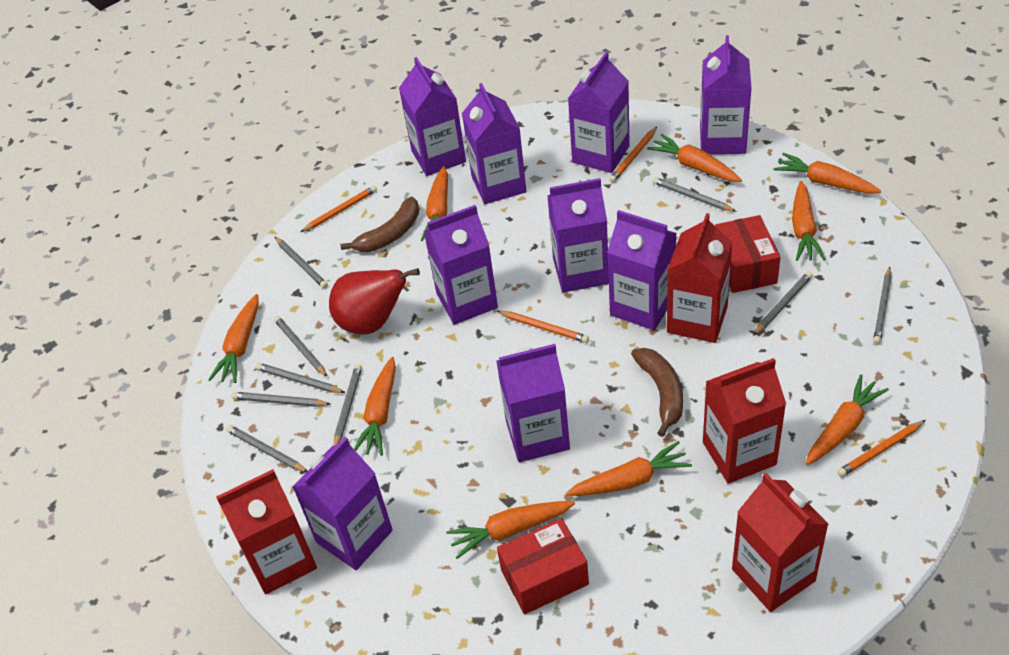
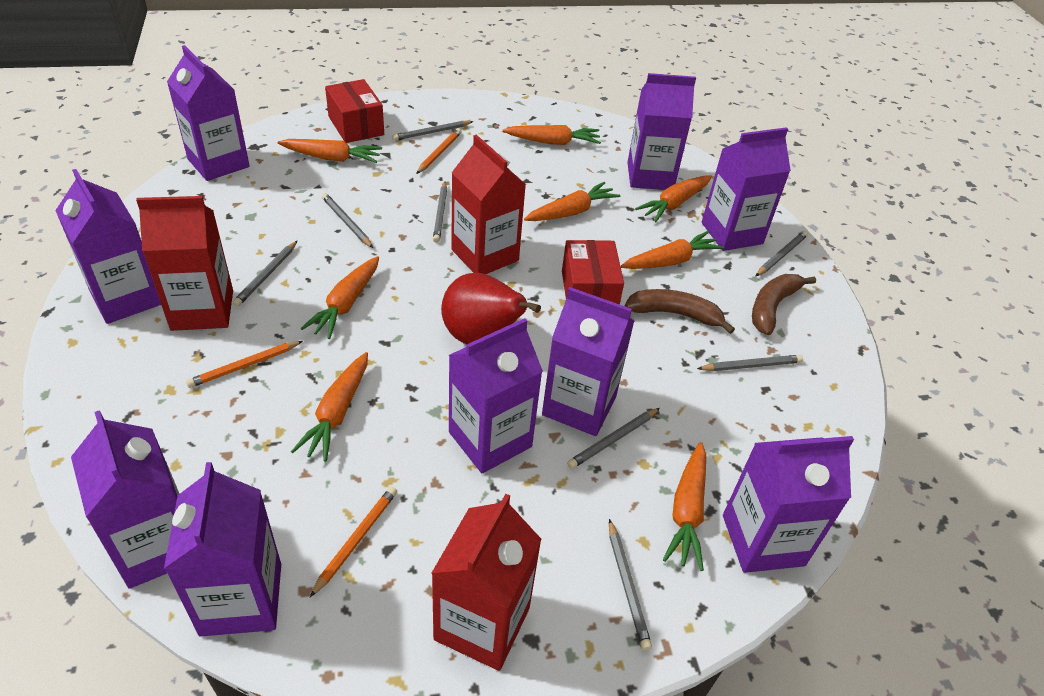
grey pencil: 9 -> 8
orange carrot: 9 -> 8
orange pencil: 4 -> 3
red carton: 4 -> 3

